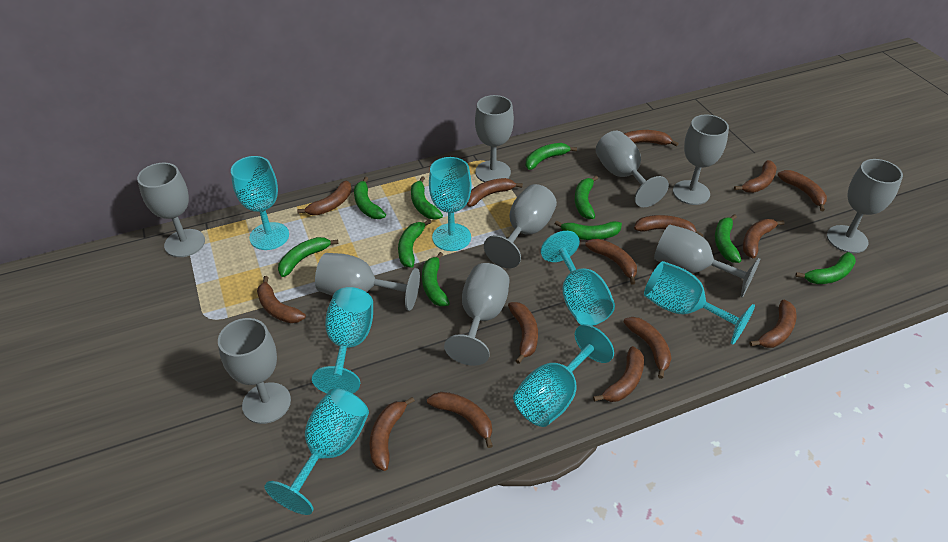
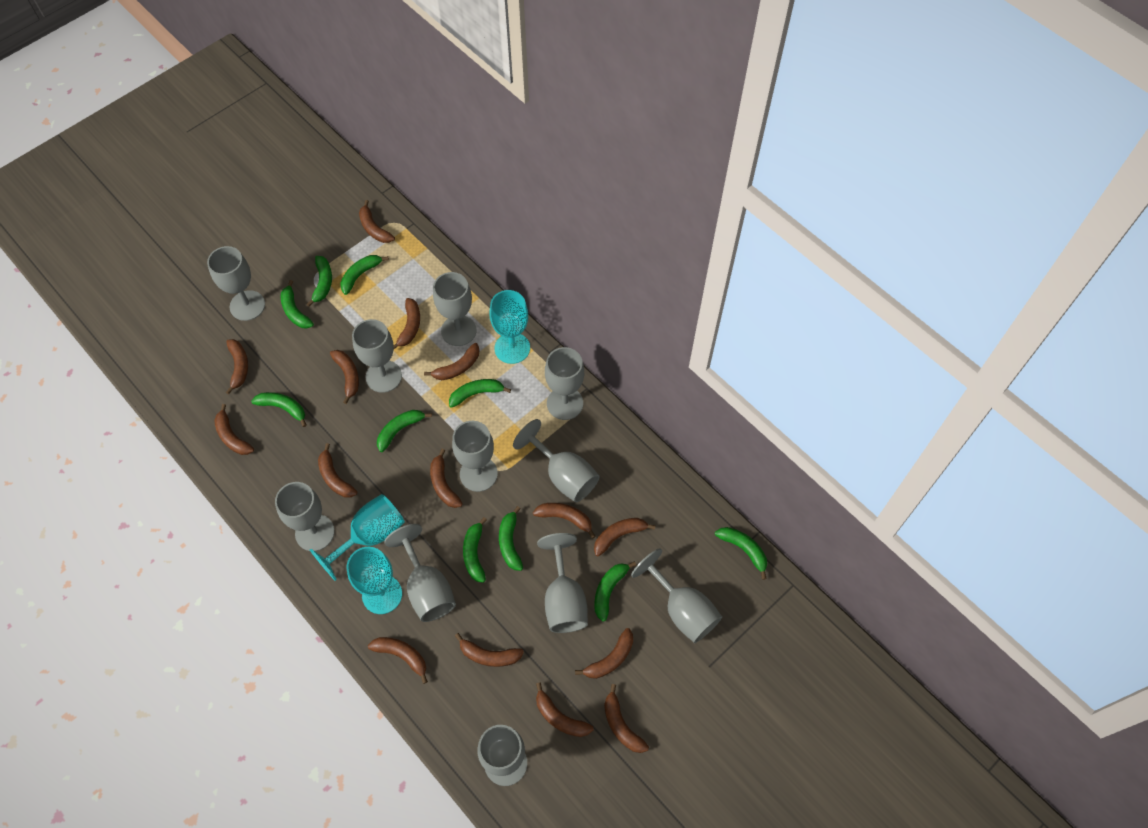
grey goblet: 10 -> 11
turquoise goblet: 7 -> 3

